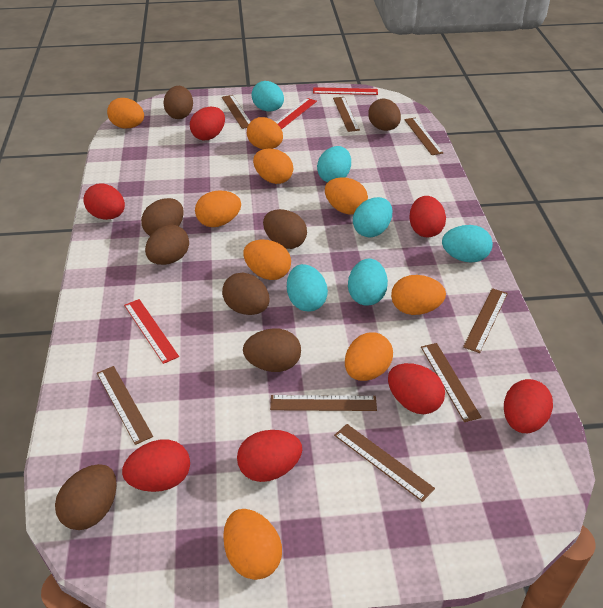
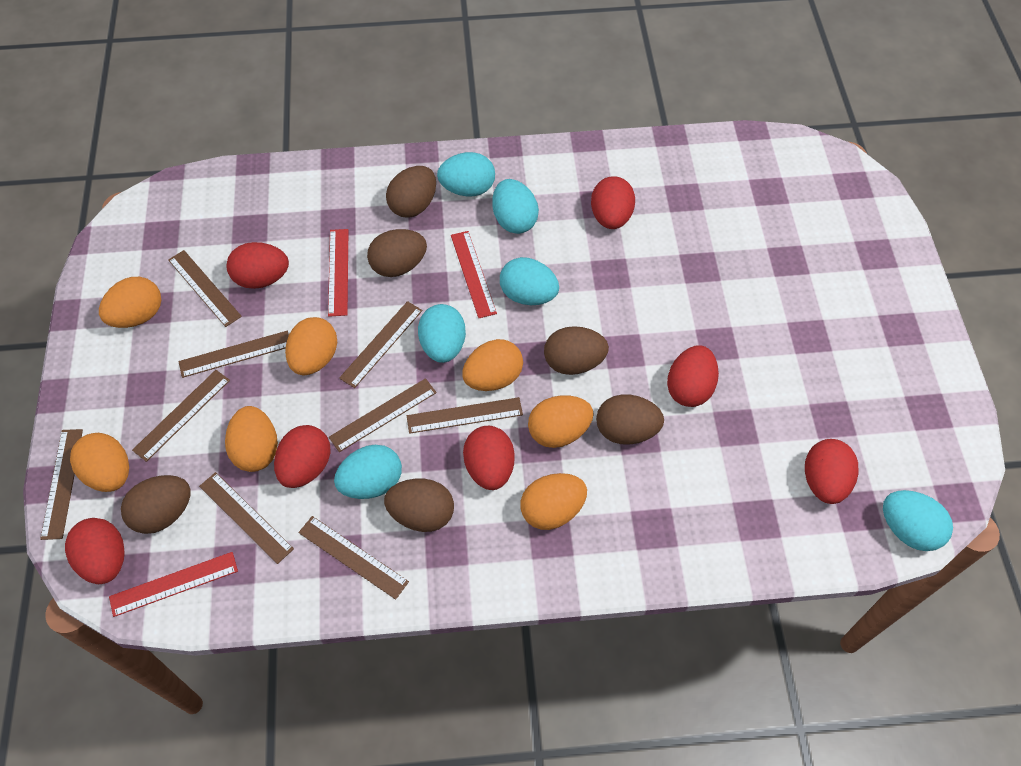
brown egg: 8 -> 6
brown ruler: 8 -> 9
orange egg: 9 -> 7

